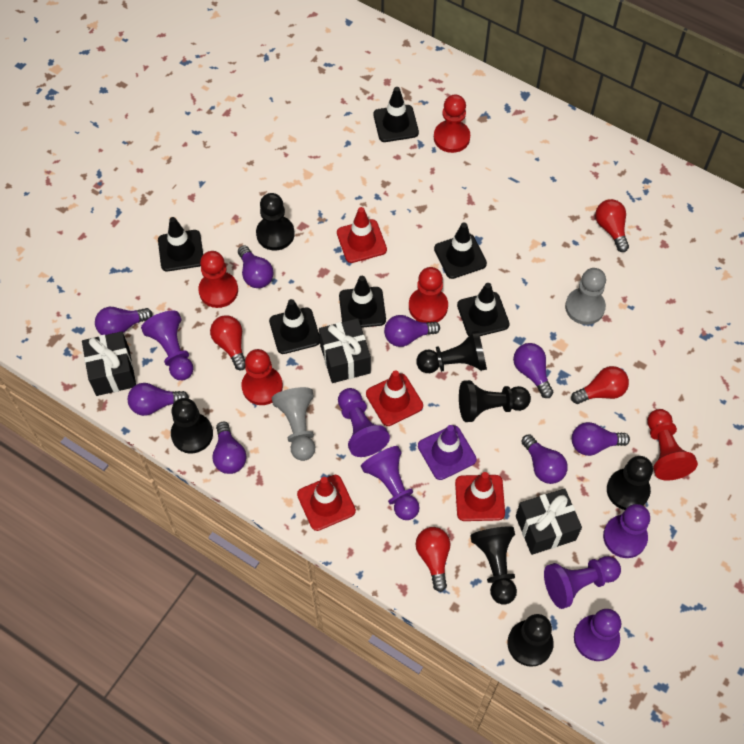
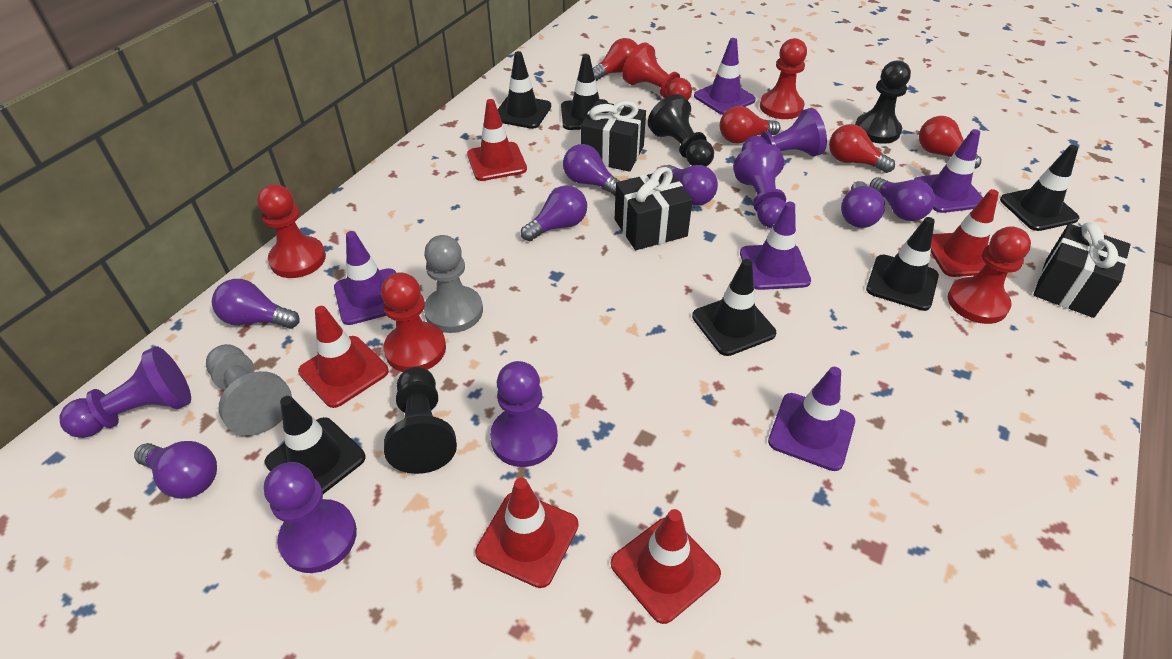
black pawn: 7 -> 3
purple light bulb: 8 -> 7
purple pawn: 6 -> 5
purple traffic cone: 1 -> 5
red traffic cone: 4 -> 5

